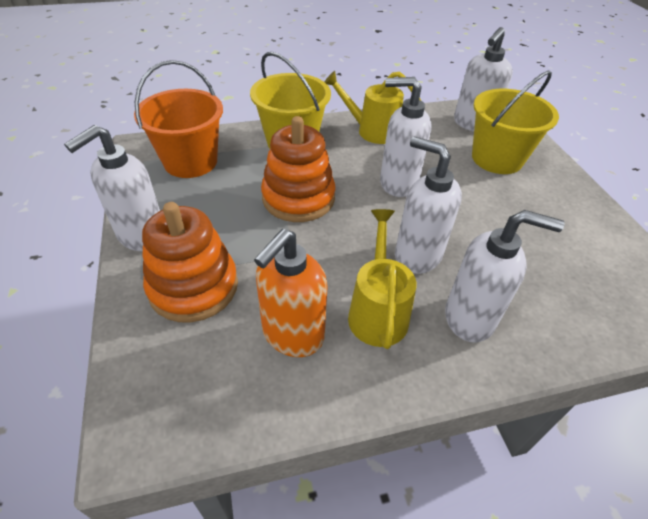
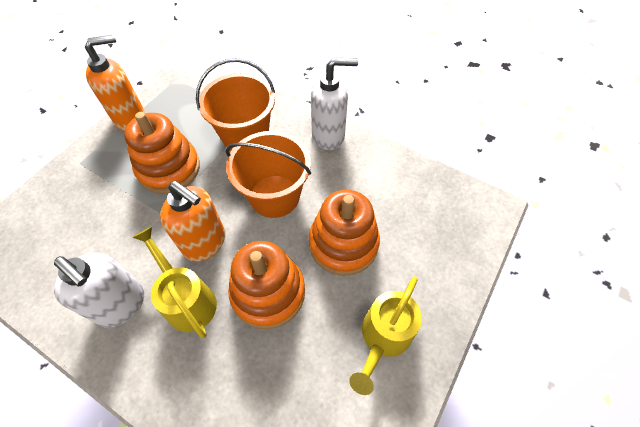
orange bucket: 1 -> 2
orange soap dispenser: 1 -> 2
orange stacking toy: 2 -> 3
white soap dispenser: 5 -> 2
yellow bucket: 2 -> 0

